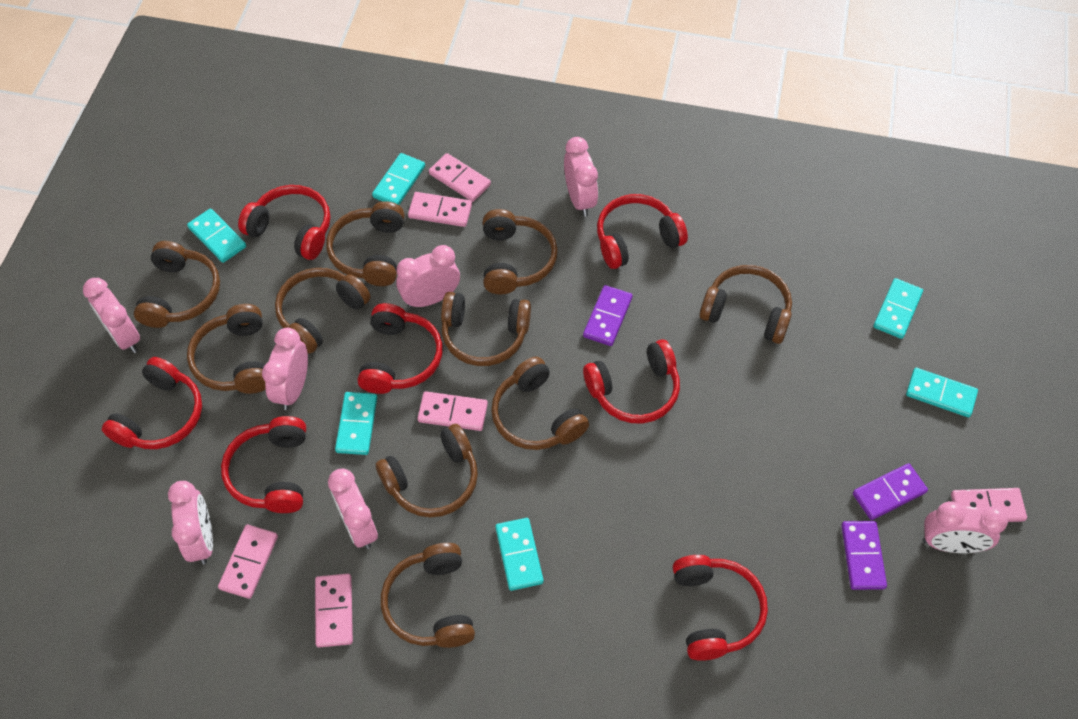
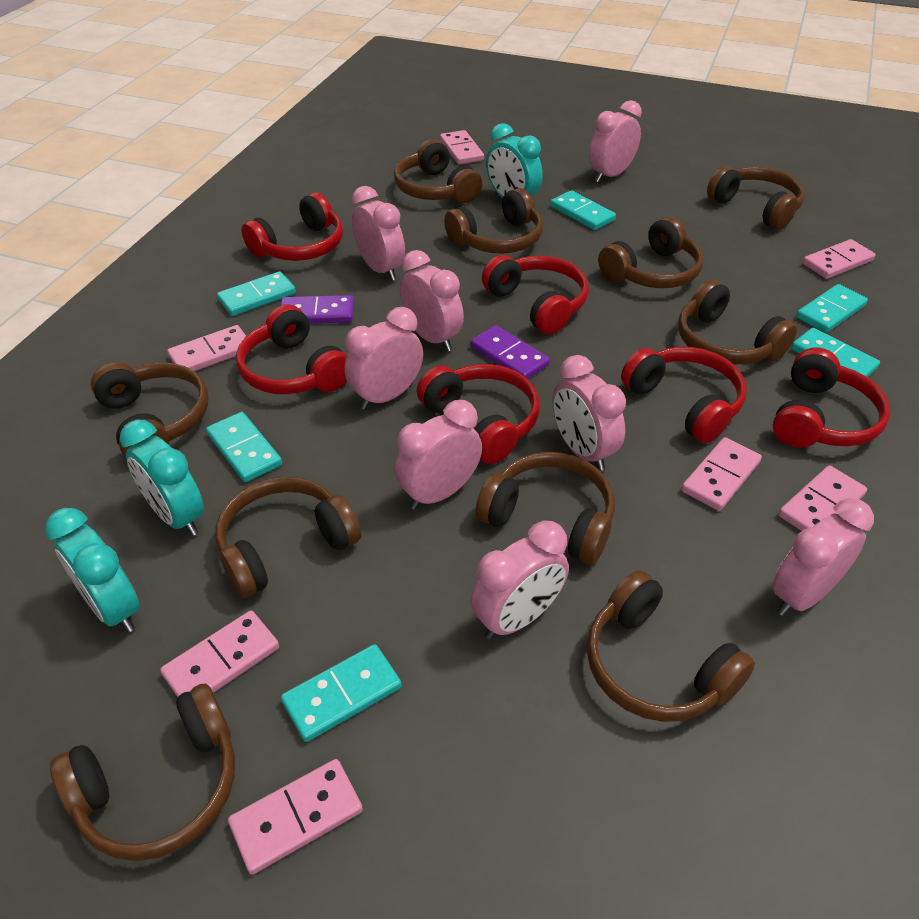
pink clock: 7 -> 8
pink domino: 6 -> 7
purple domino: 3 -> 2
red headphones: 7 -> 6
turquoise clock: 0 -> 3

